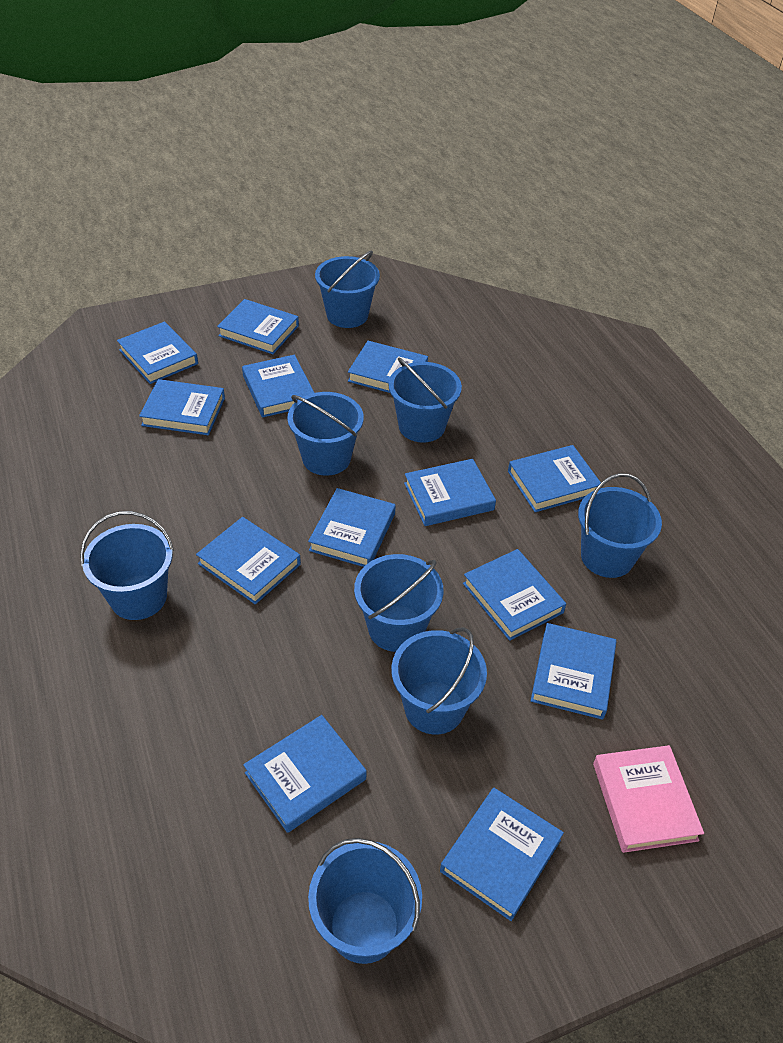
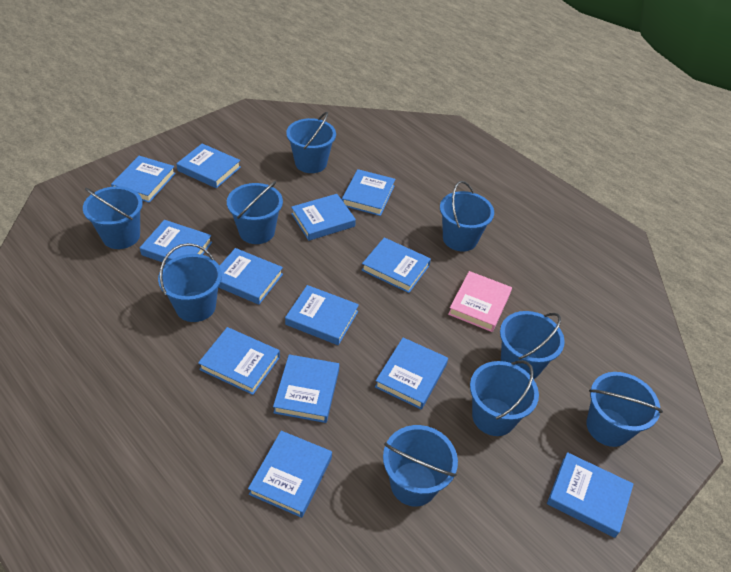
blue bucket: 8 -> 9

